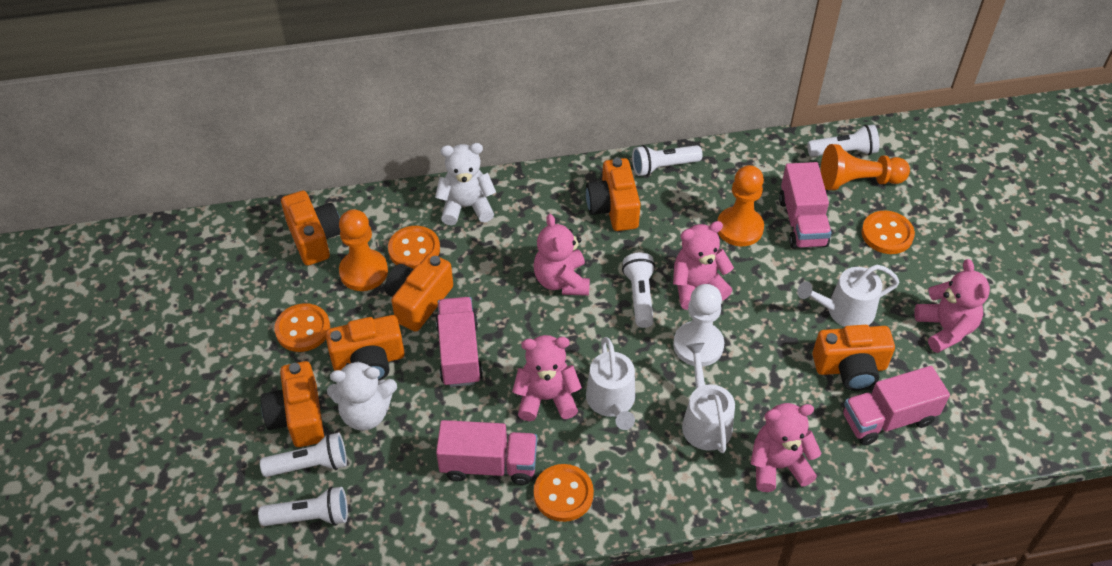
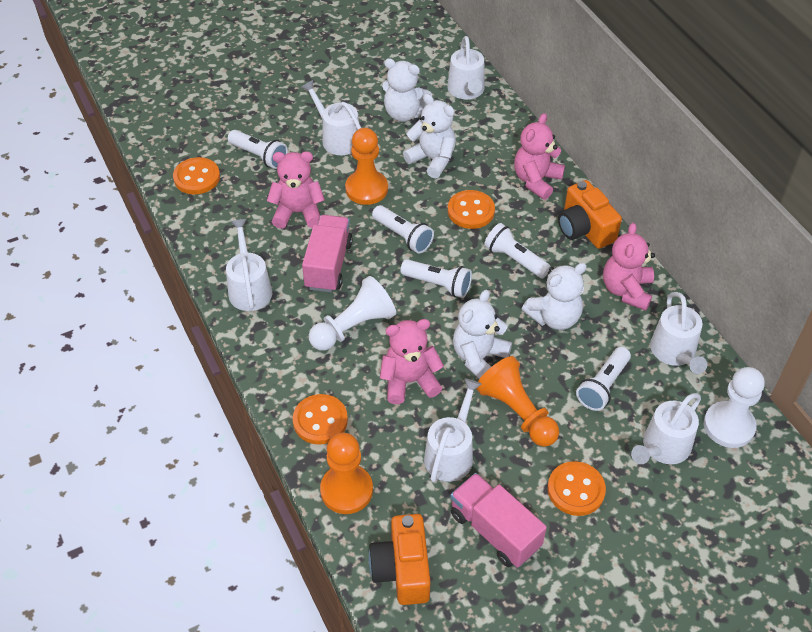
orange camera: 6 -> 2
pink teddy bear: 5 -> 4
pink truck: 4 -> 2
white pawn: 1 -> 2
white teddy bear: 2 -> 4
white watering can: 3 -> 6

